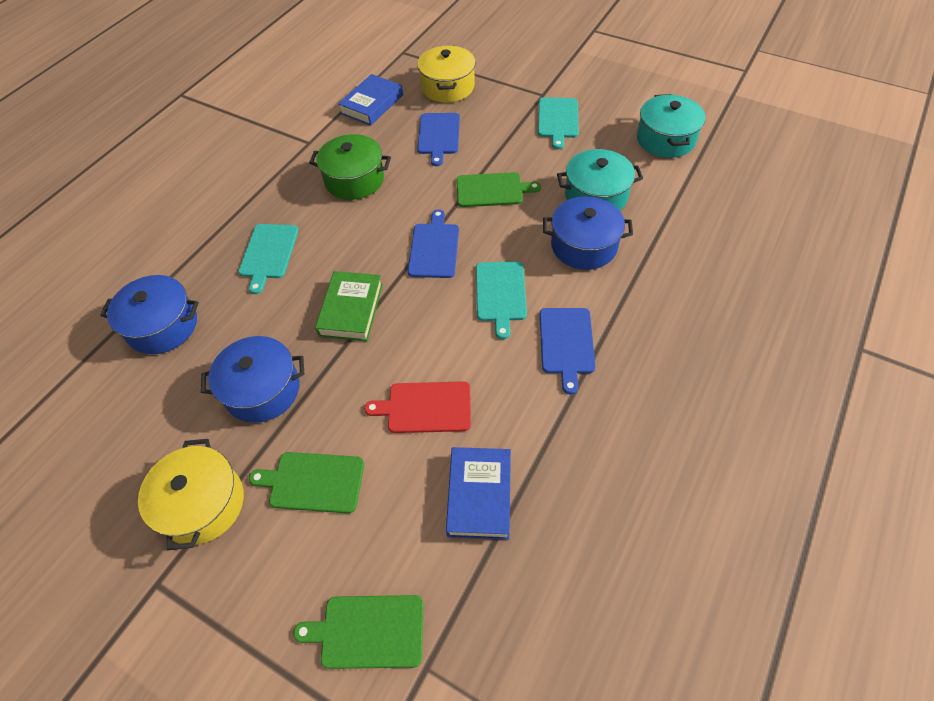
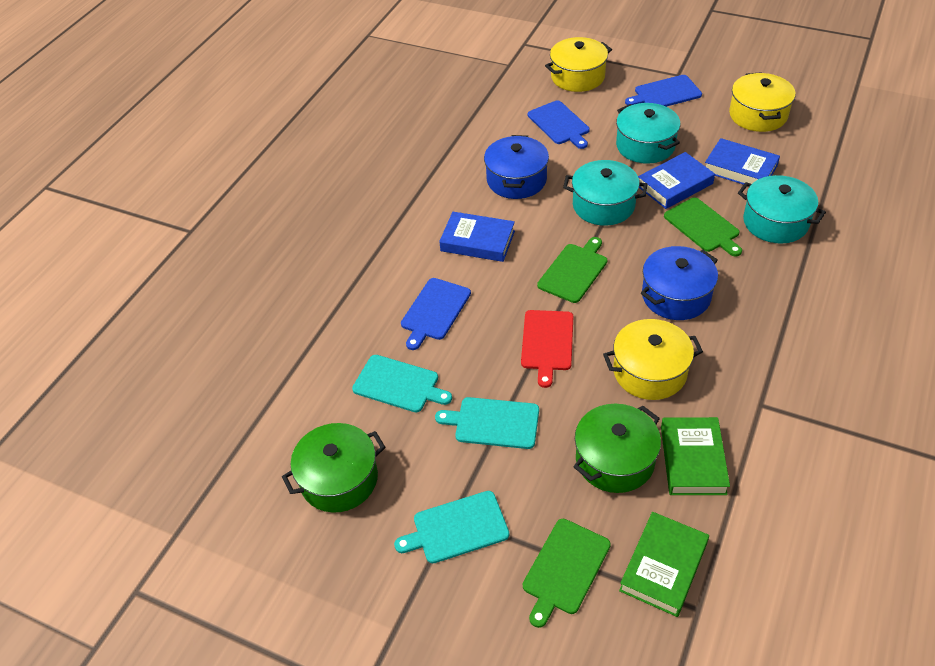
blue book: 2 -> 3
blue pot: 3 -> 2
green book: 1 -> 2
green pot: 1 -> 2
turquoise pot: 2 -> 3
yellow pot: 2 -> 3

